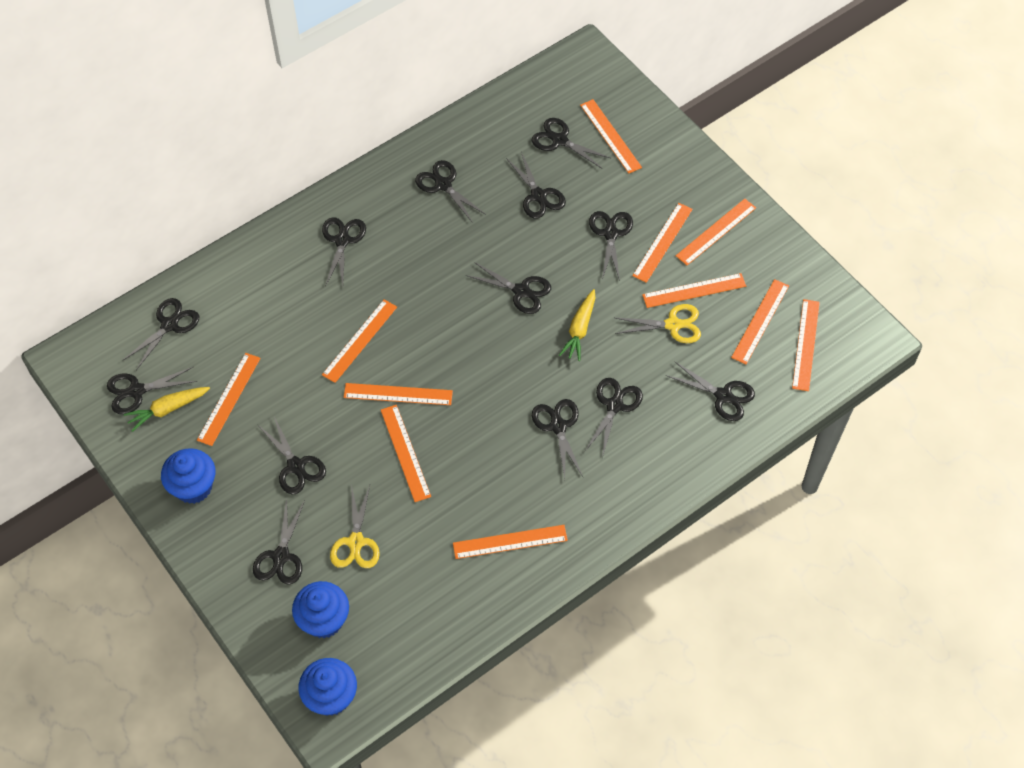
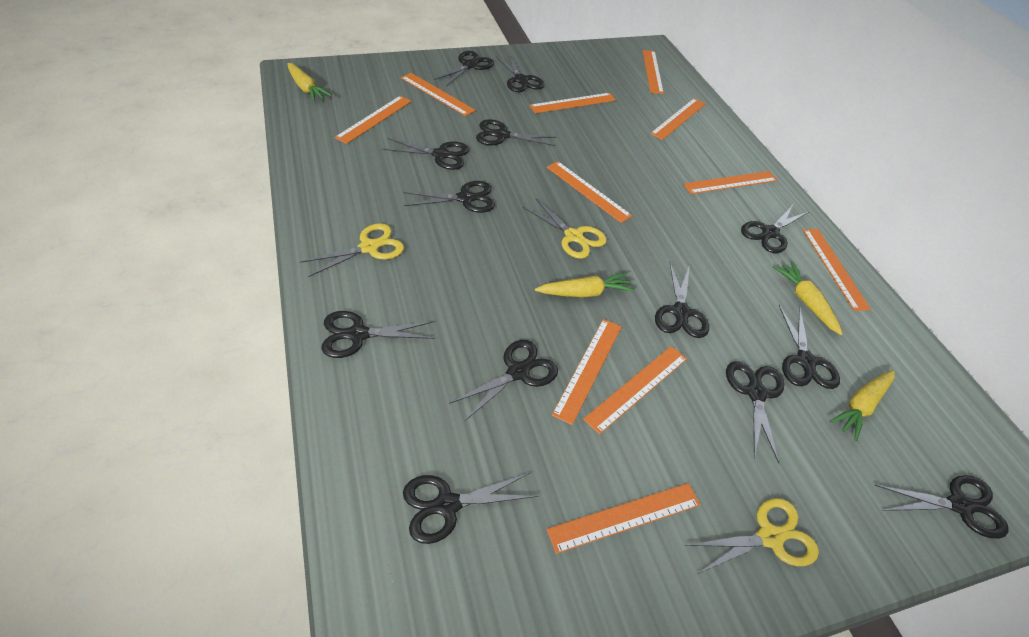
blue cupcake: 3 -> 0
yellow carrot: 2 -> 4
yellow scissors: 2 -> 3

